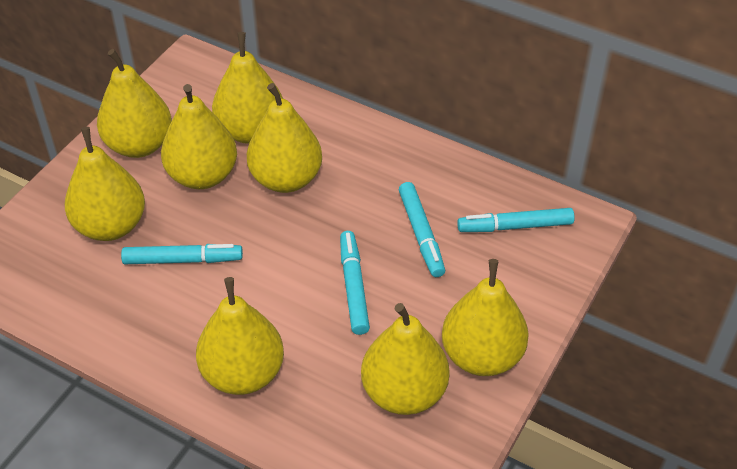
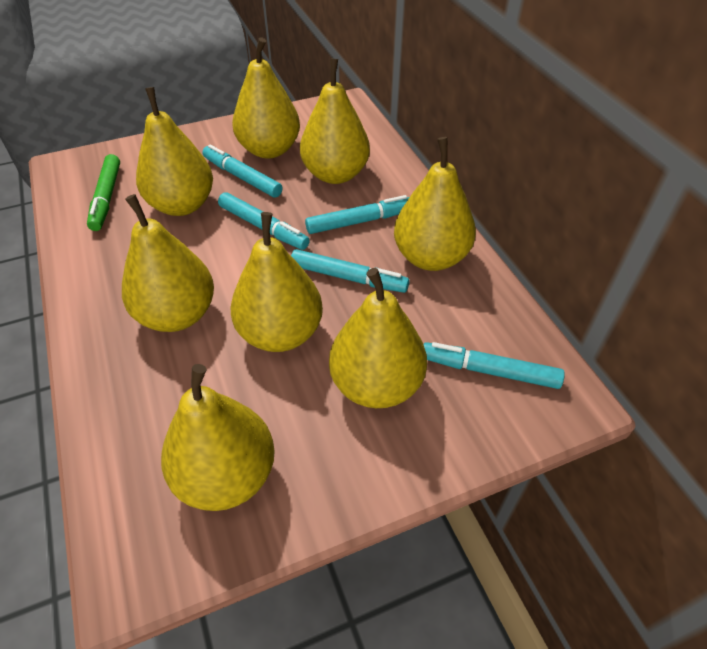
green marker: 0 -> 1
turquoise marker: 4 -> 5

